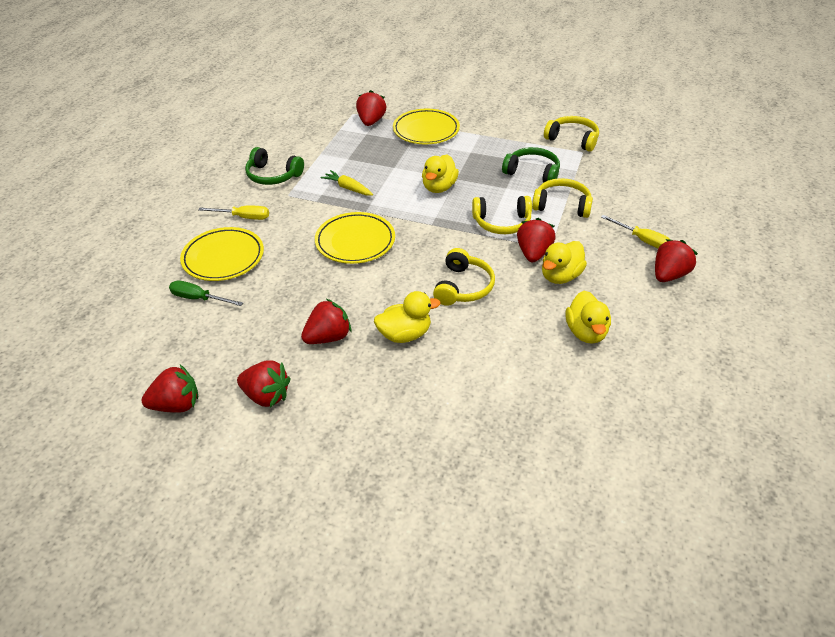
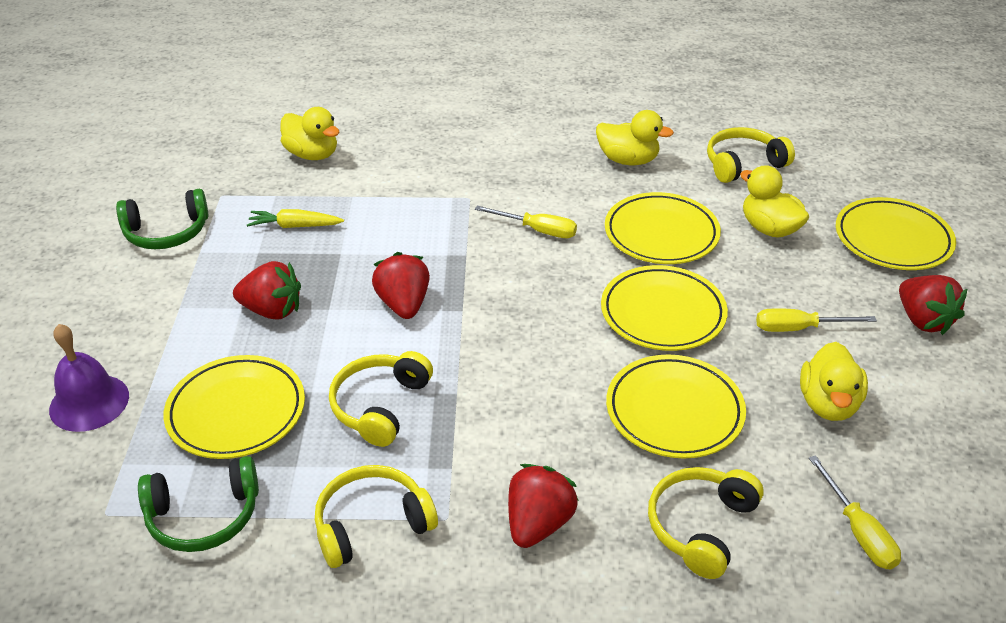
green screwdriver: 1 -> 0
purple bell: 0 -> 1
red strawberry: 6 -> 4
yellow plate: 3 -> 5
yellow screwdriver: 2 -> 3

